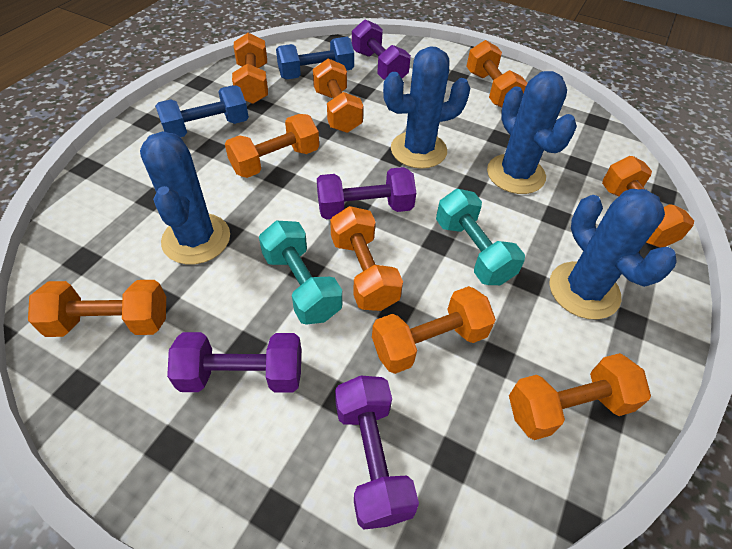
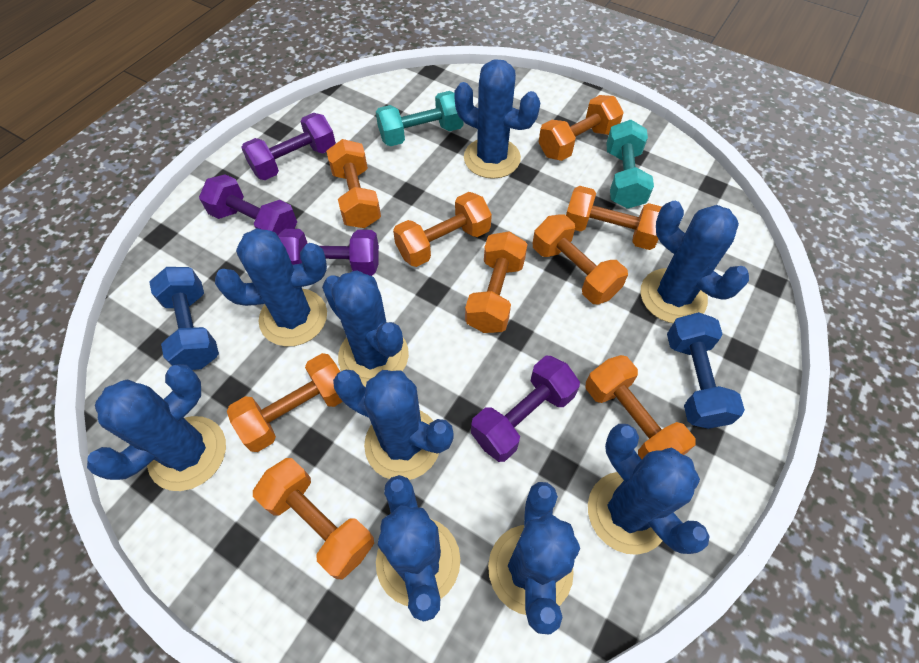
blue cactus: 4 -> 9

